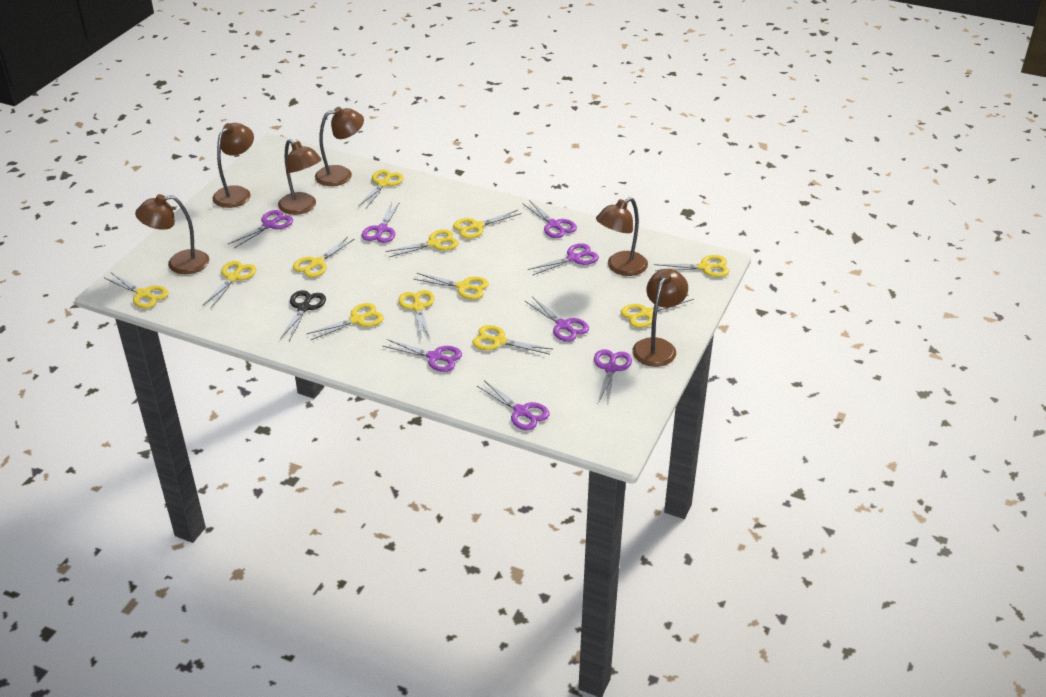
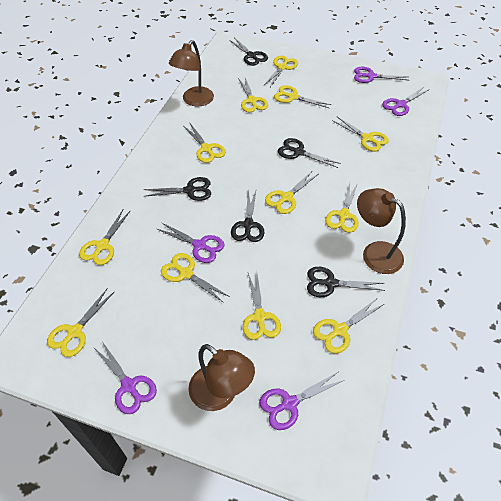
black scissors: 1 -> 5
brown lamp: 6 -> 3
purple scissors: 8 -> 5

